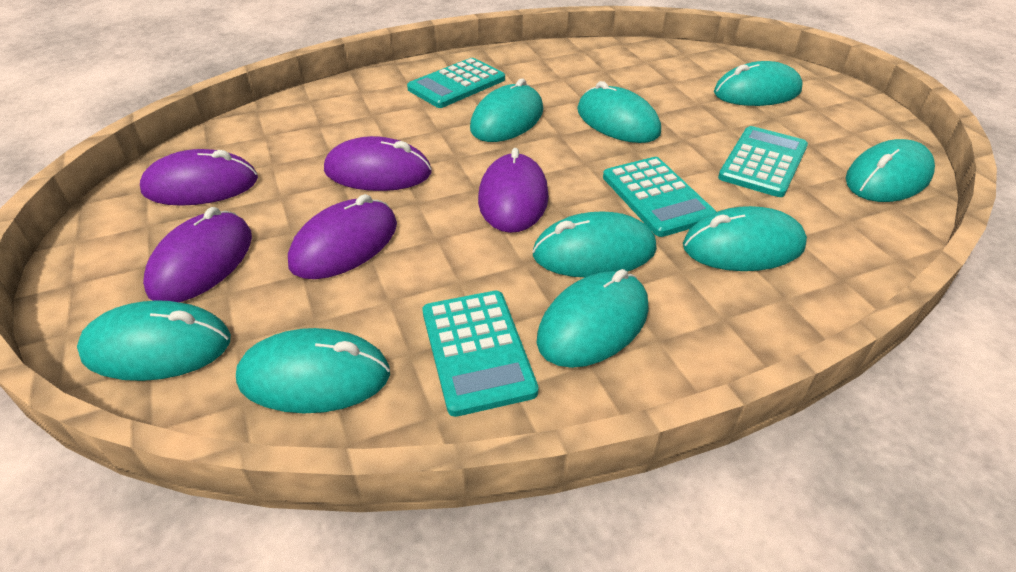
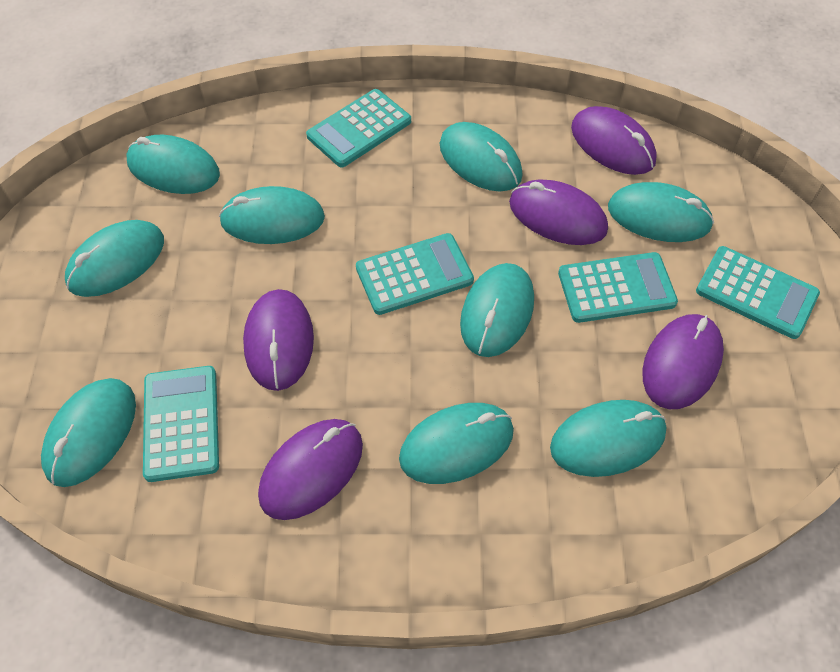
turquoise calculator: 4 -> 5

